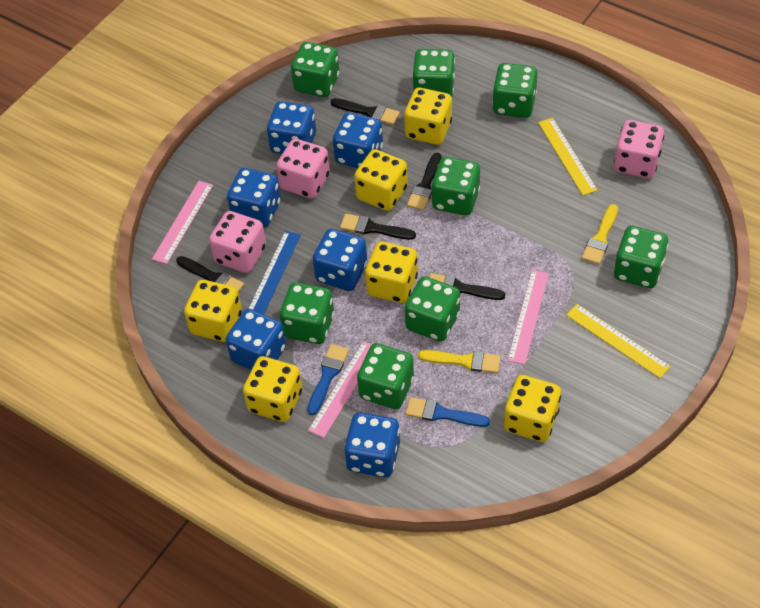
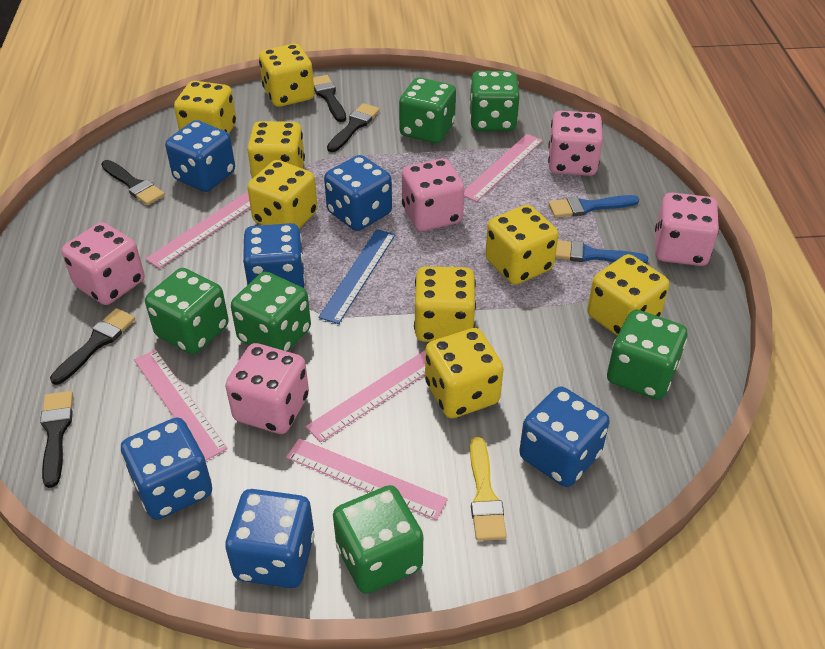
green dice: 8 -> 6
pink dice: 3 -> 5
pink ruler: 3 -> 5
yellow brush: 2 -> 1
yellow dice: 6 -> 8
yellow ruler: 2 -> 0

